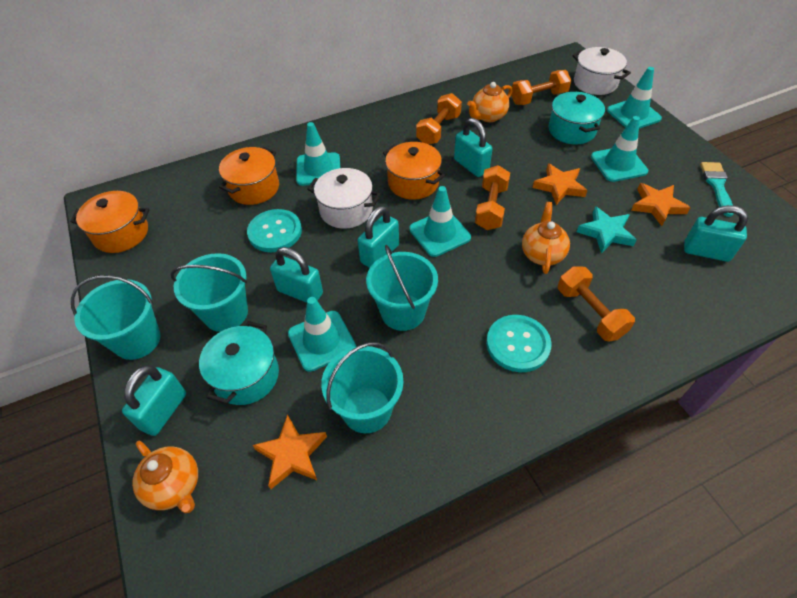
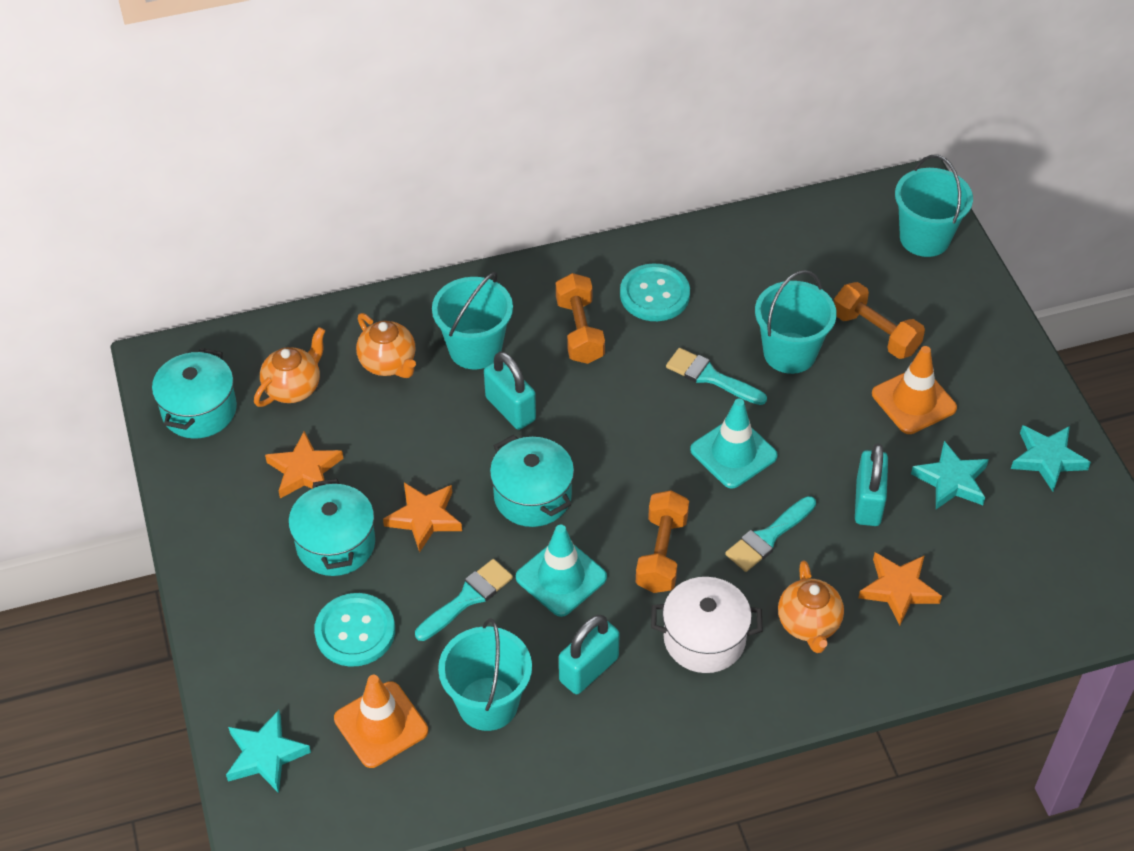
orange dumbbell: 4 -> 3
orange pot: 3 -> 0
orange traffic cone: 0 -> 2
turquoise brush: 1 -> 3
turquoise padlock: 5 -> 3
turquoise pot: 2 -> 3
turquoise star: 1 -> 3
turquoise traffic cone: 5 -> 2
white pot: 2 -> 1

